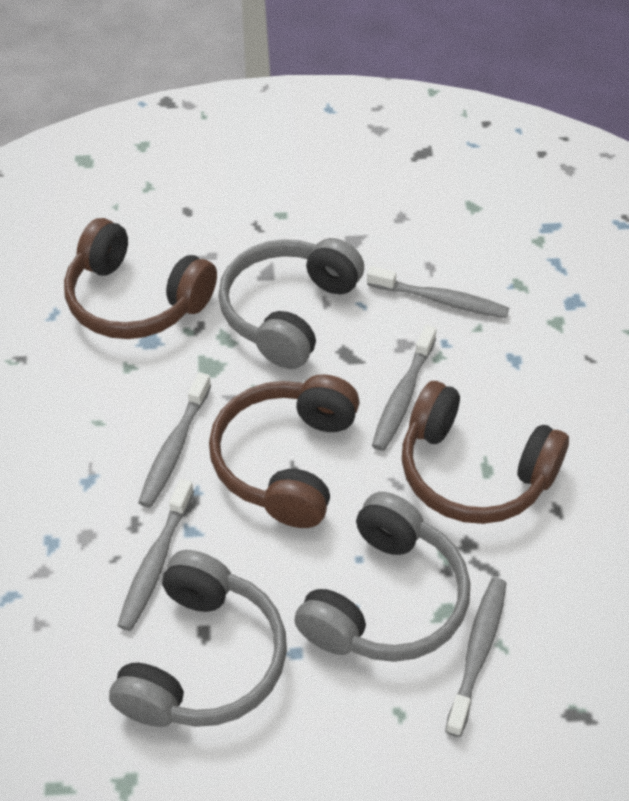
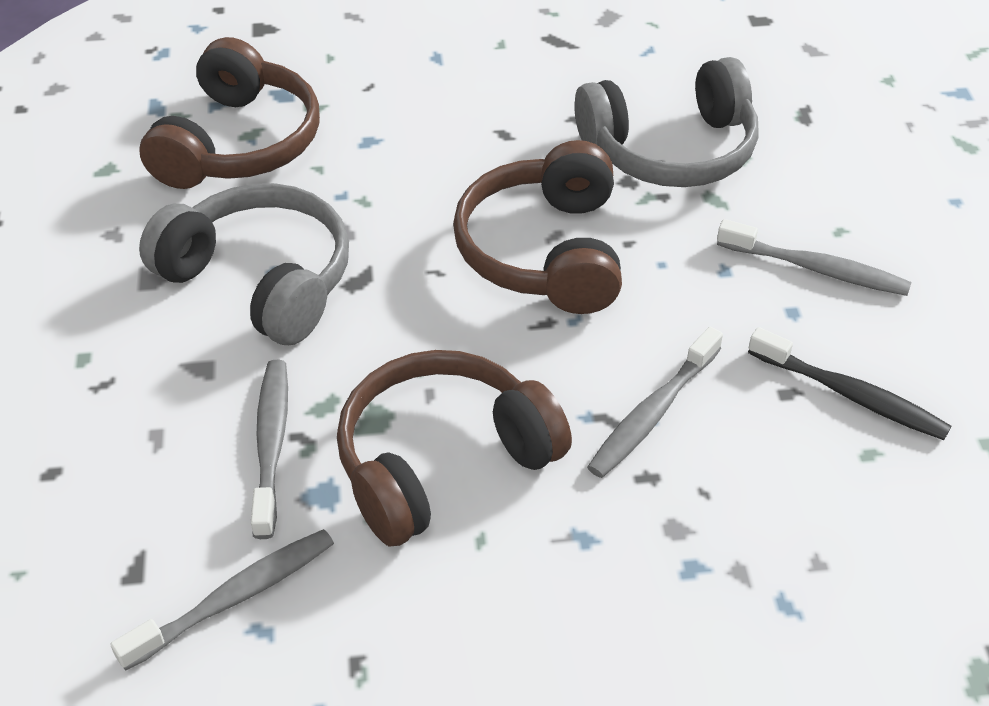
black toothbrush: 0 -> 1
grey headphones: 3 -> 2
grey toothbrush: 5 -> 4

